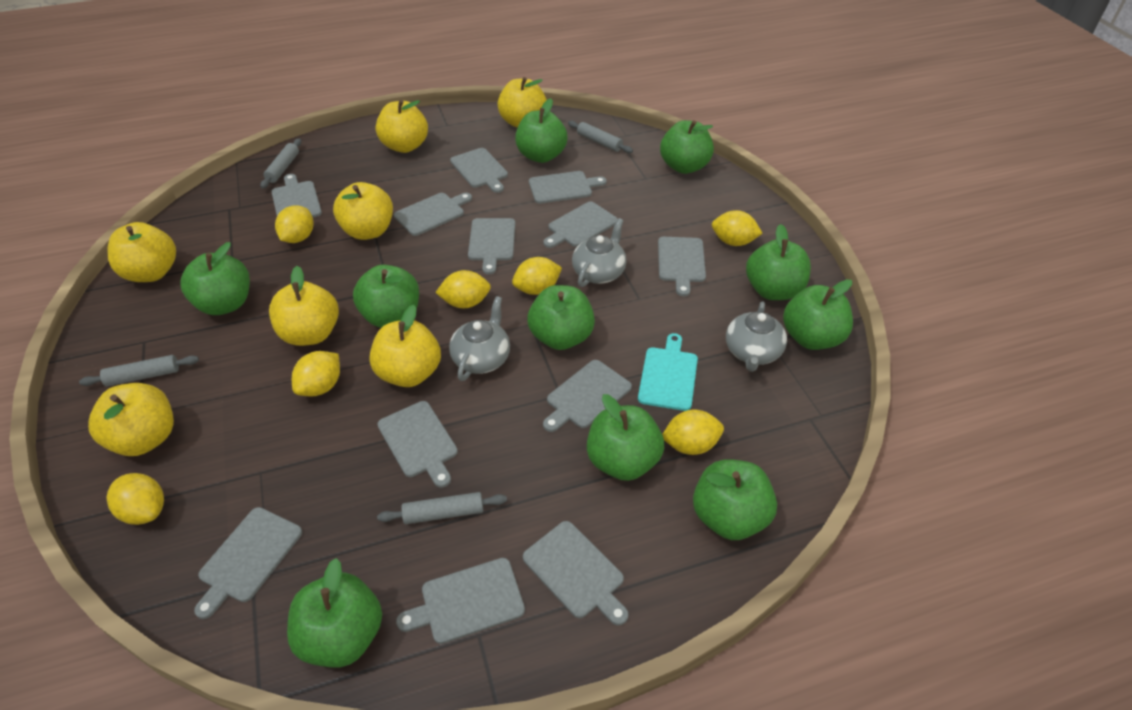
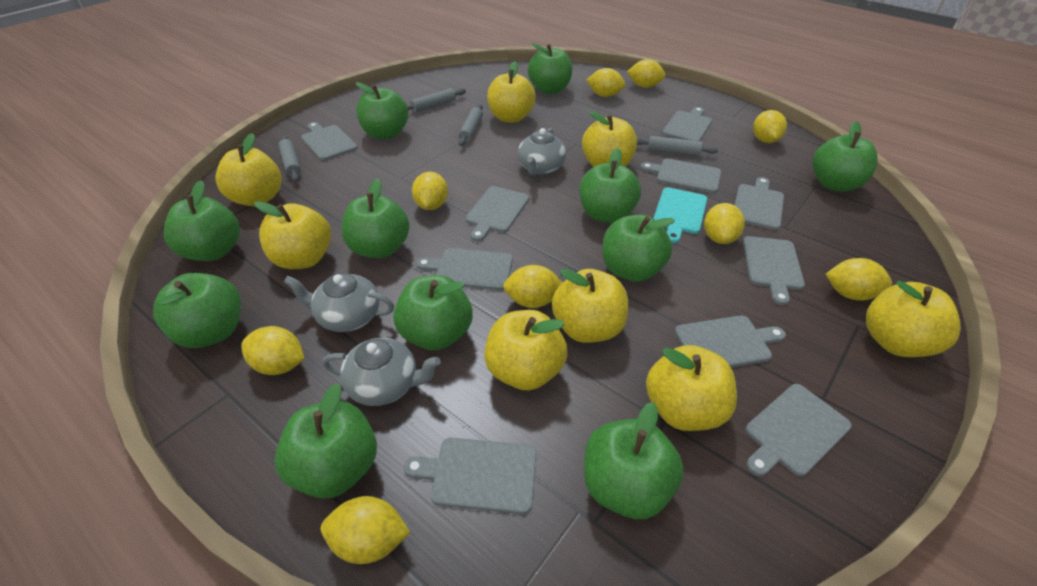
green apple: 10 -> 11
grey cutting board: 12 -> 10
yellow apple: 7 -> 8
yellow lemon: 7 -> 9

